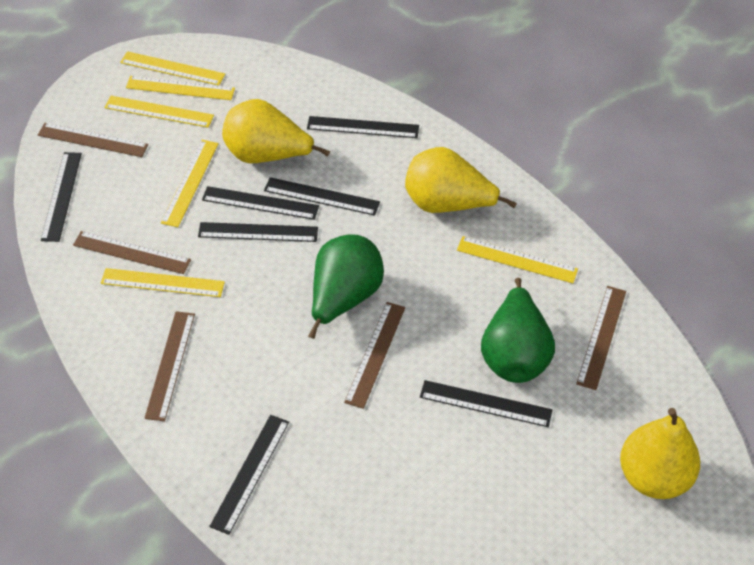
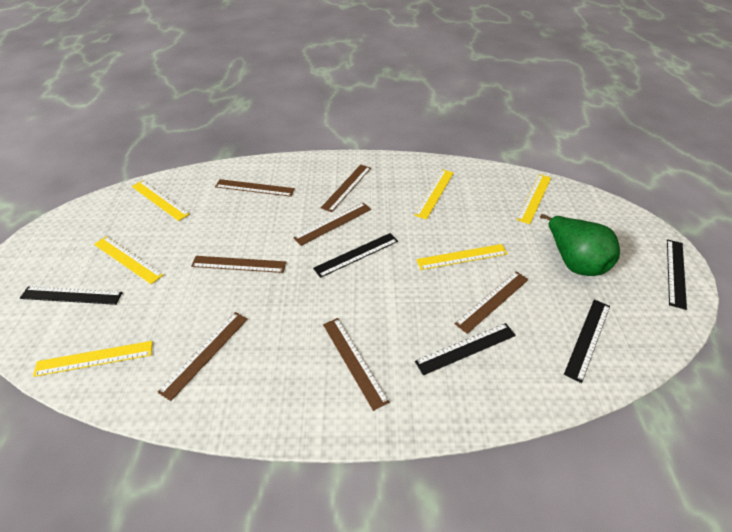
black ruler: 7 -> 5
brown ruler: 5 -> 7
green pear: 2 -> 1
yellow pear: 3 -> 0

